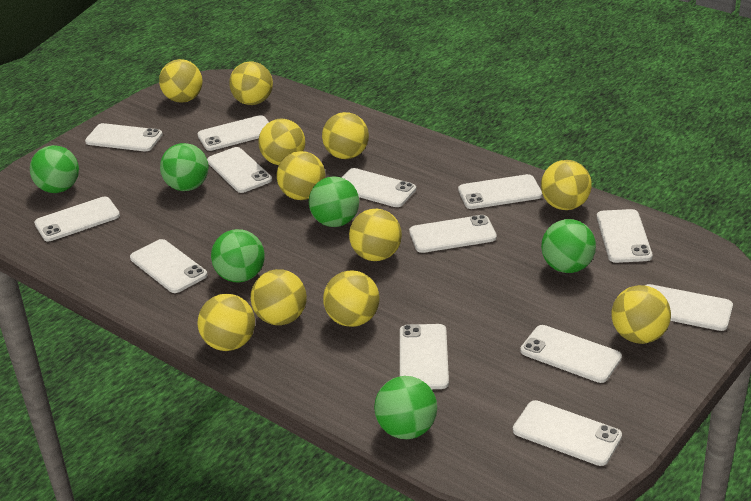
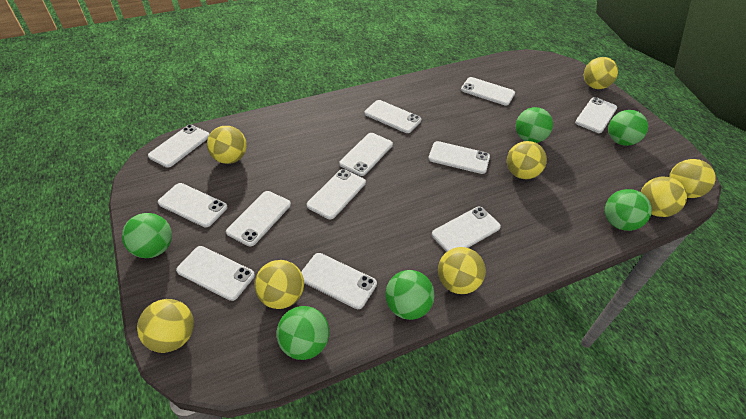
white phone: 13 -> 12
yellow ball: 11 -> 8

